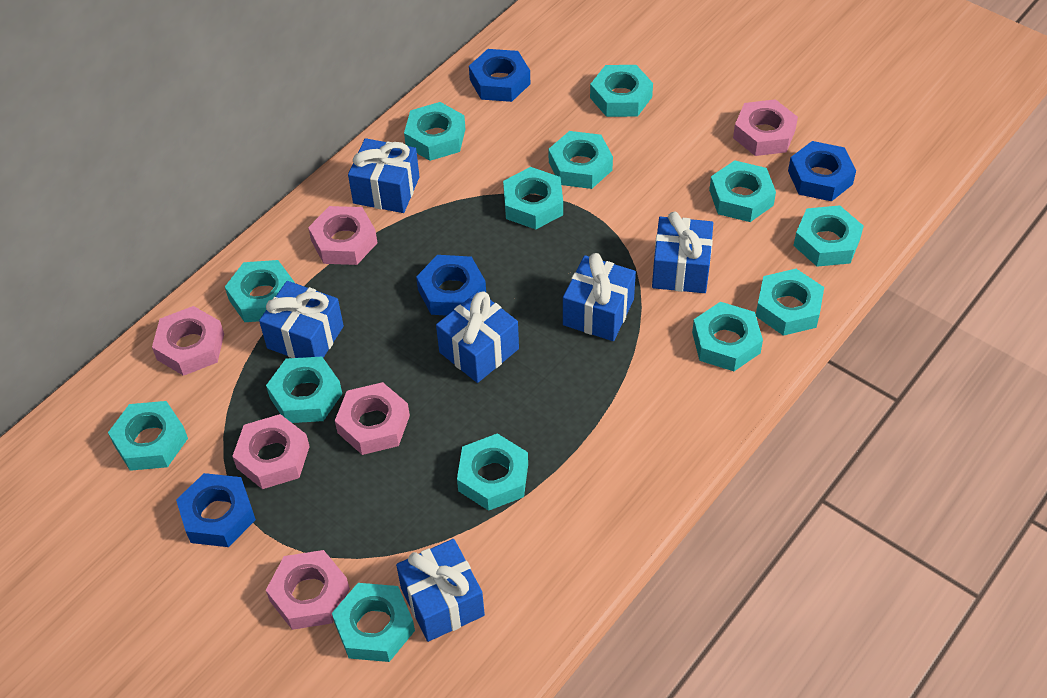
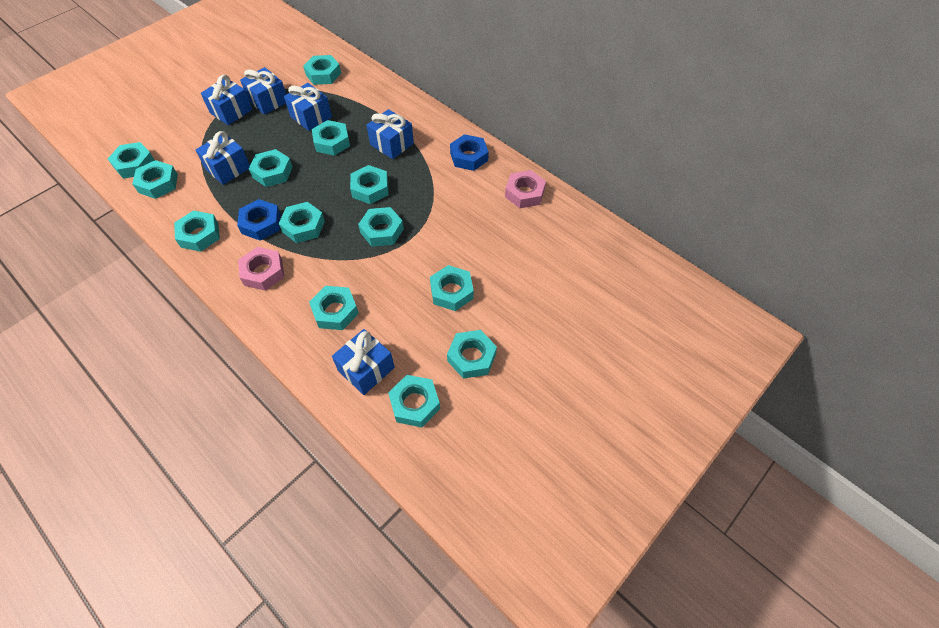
blue nut: 4 -> 2
pink nut: 6 -> 2

